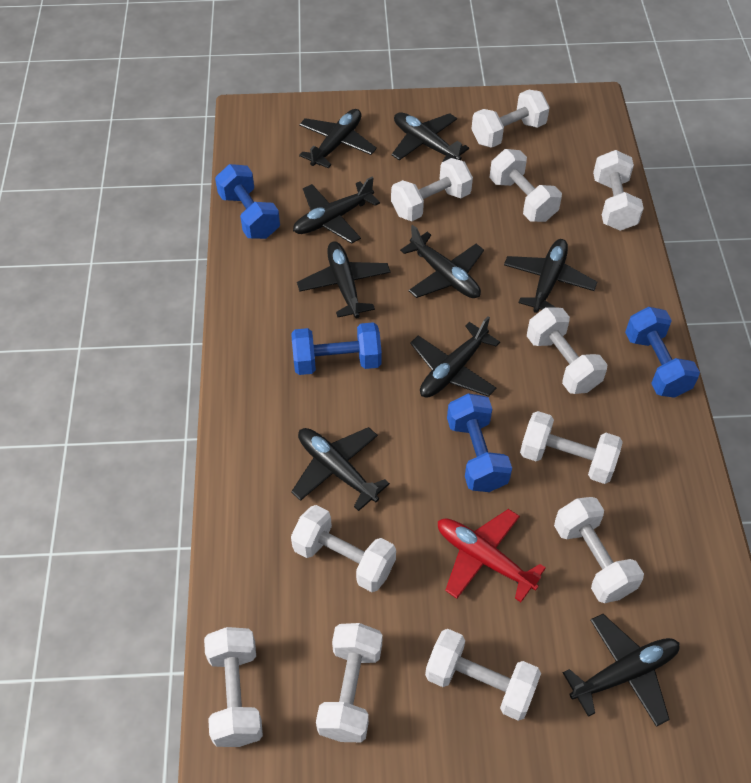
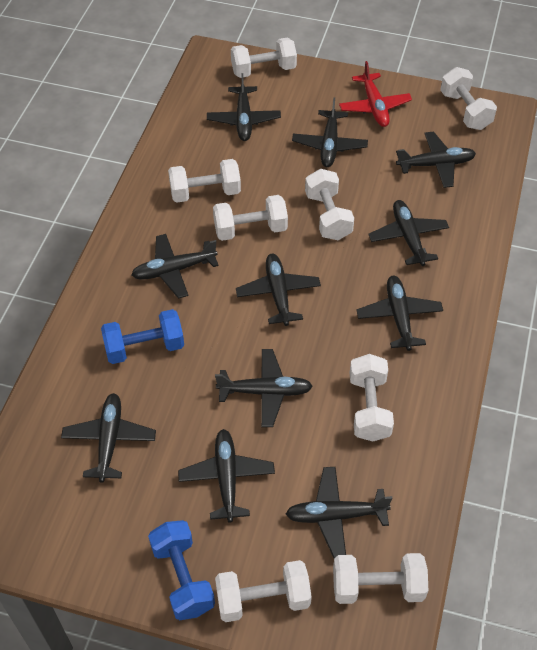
black plane: 9 -> 11
blue dumbbell: 4 -> 2
white dumbbell: 11 -> 8

